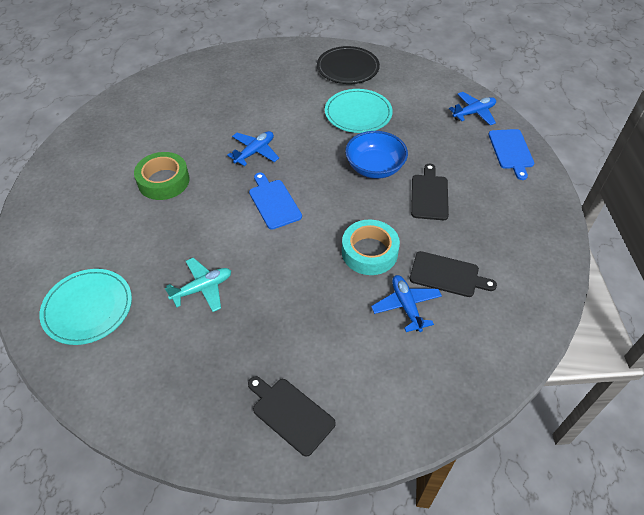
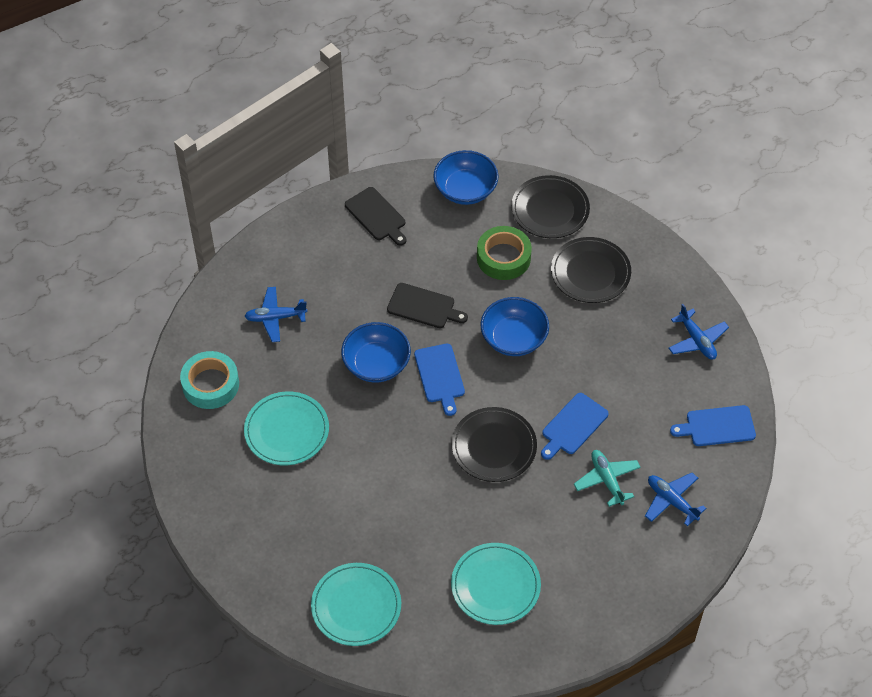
black cutting board: 3 -> 2
black plate: 1 -> 3
blue bowl: 1 -> 3
blue cutting board: 2 -> 3
turquoise plate: 2 -> 3

